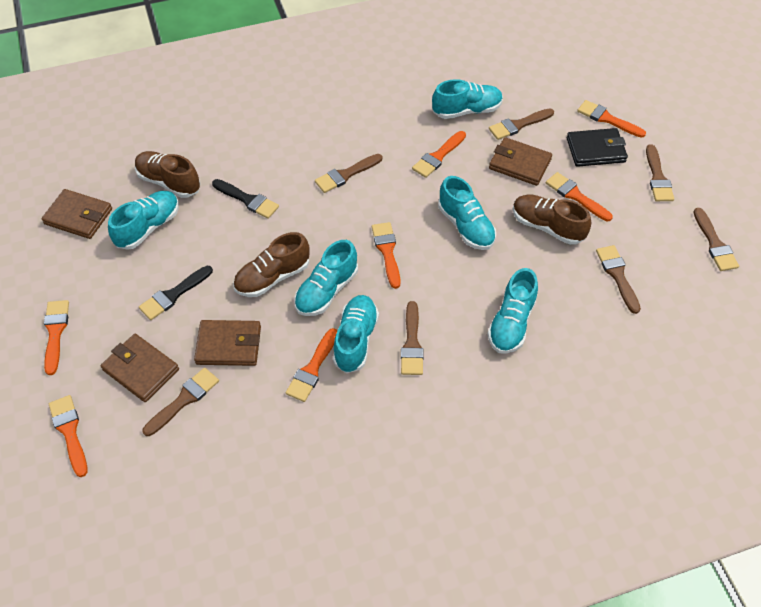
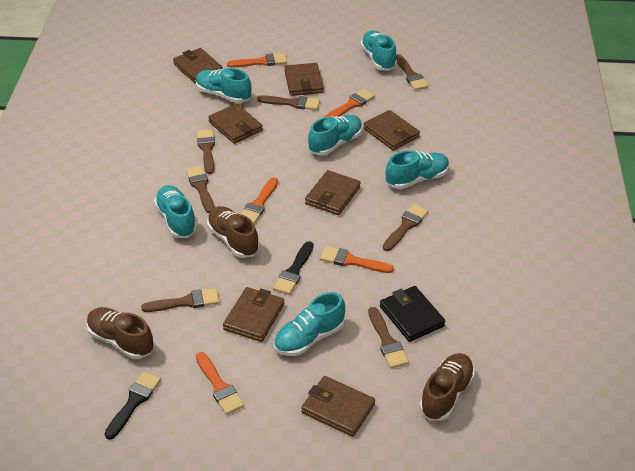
brown wallet: 4 -> 7
orange brush: 7 -> 5

